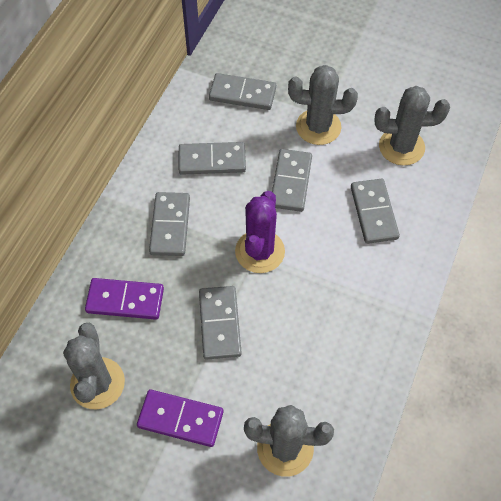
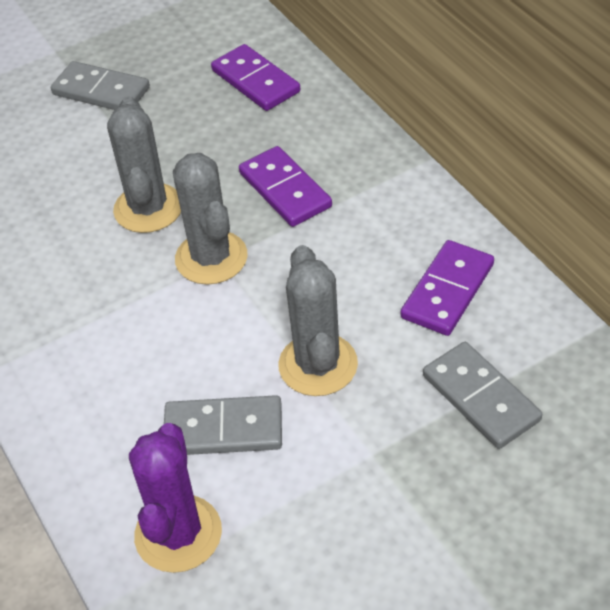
grey cactus: 4 -> 3
grey domino: 6 -> 3
purple domino: 2 -> 3

